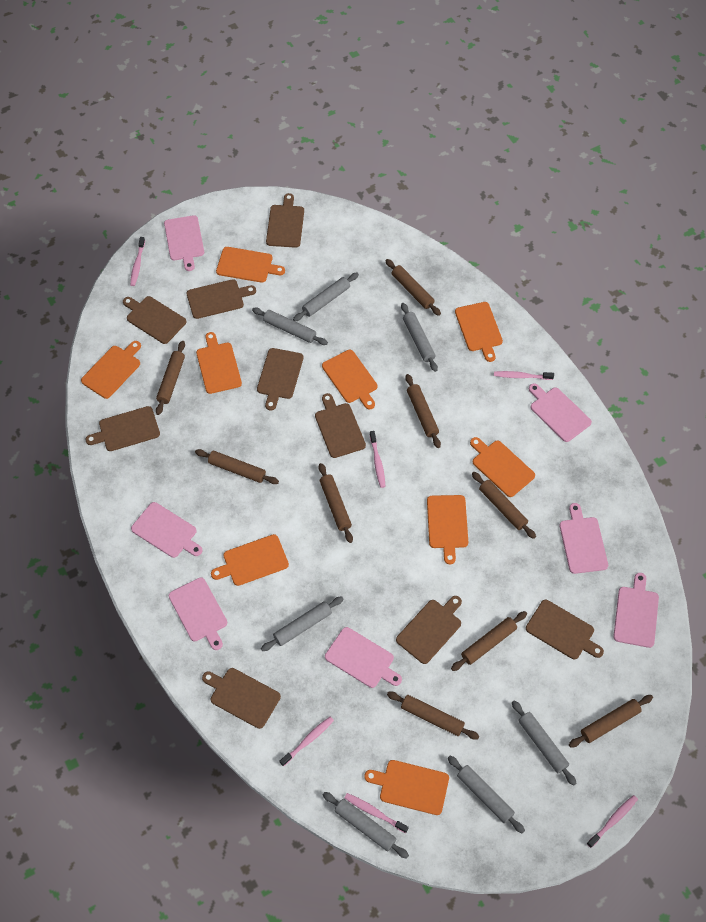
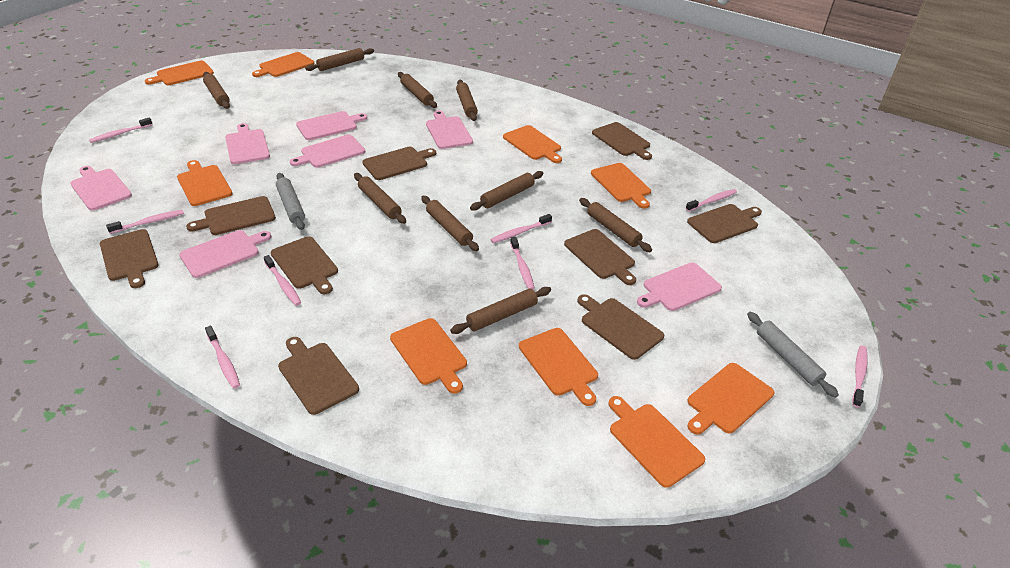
grey rolling pin: 7 -> 2
pink toothbrush: 6 -> 8

